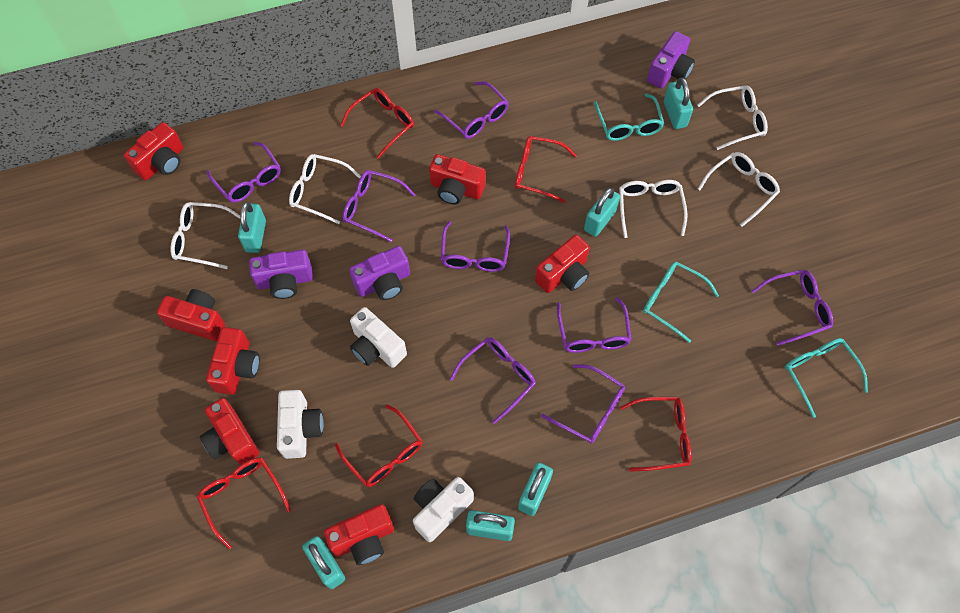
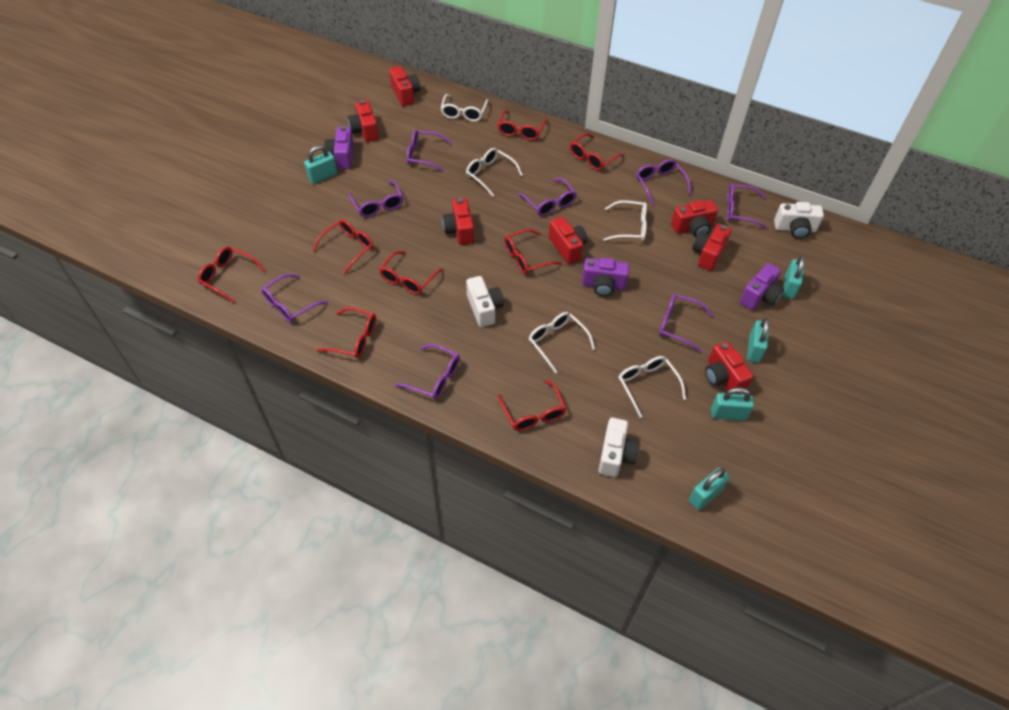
red glasses: 5 -> 8
turquoise glasses: 3 -> 0
turquoise padlock: 6 -> 5

